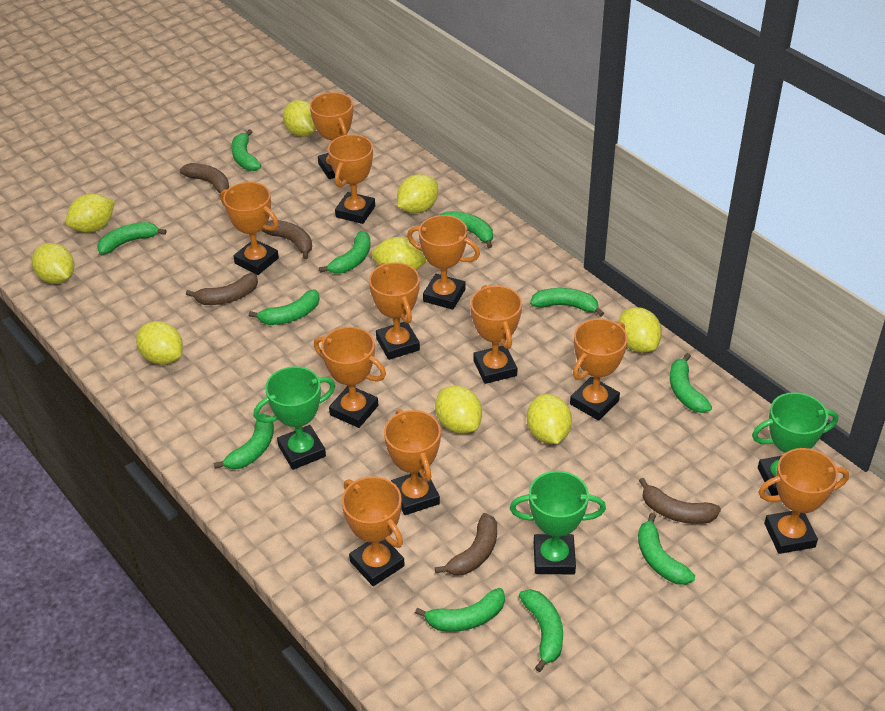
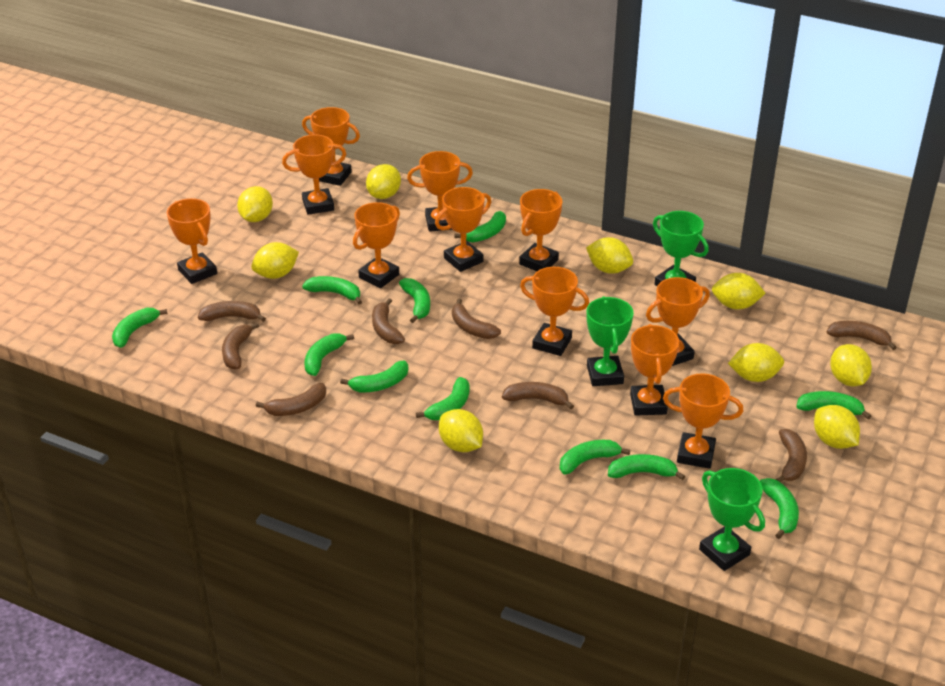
brown banana: 5 -> 8

